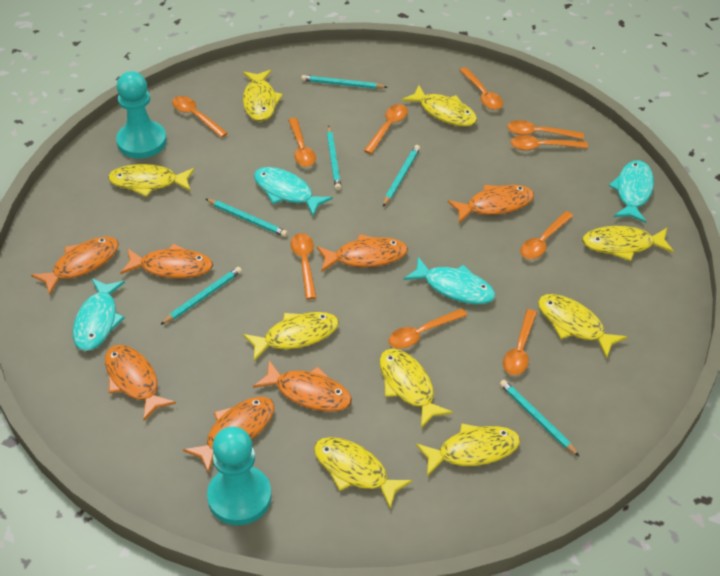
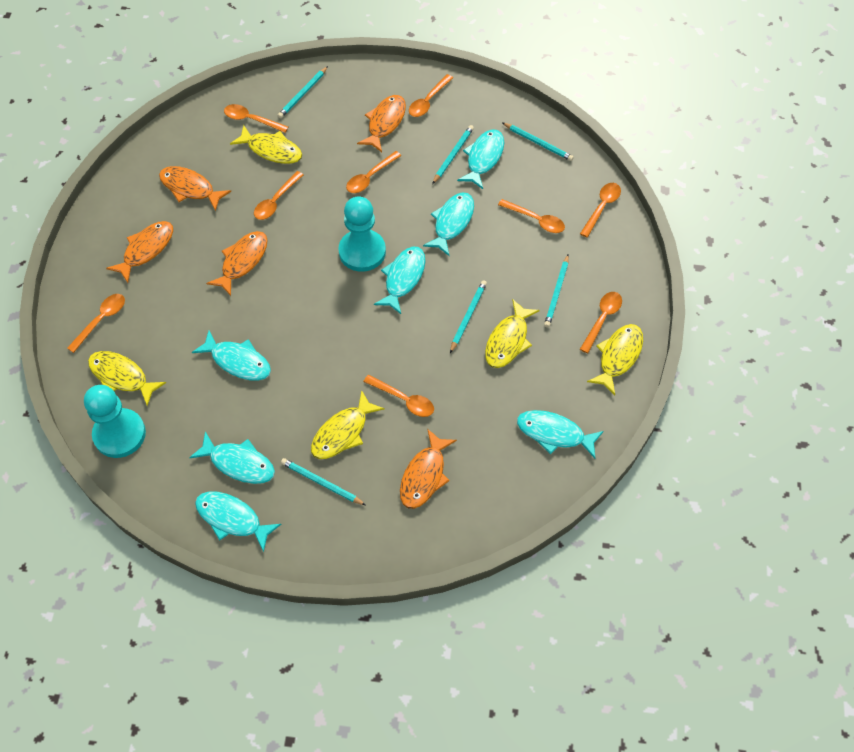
orange fish: 7 -> 5
orange spoon: 10 -> 9
turquoise fish: 4 -> 7
yellow fish: 9 -> 5

